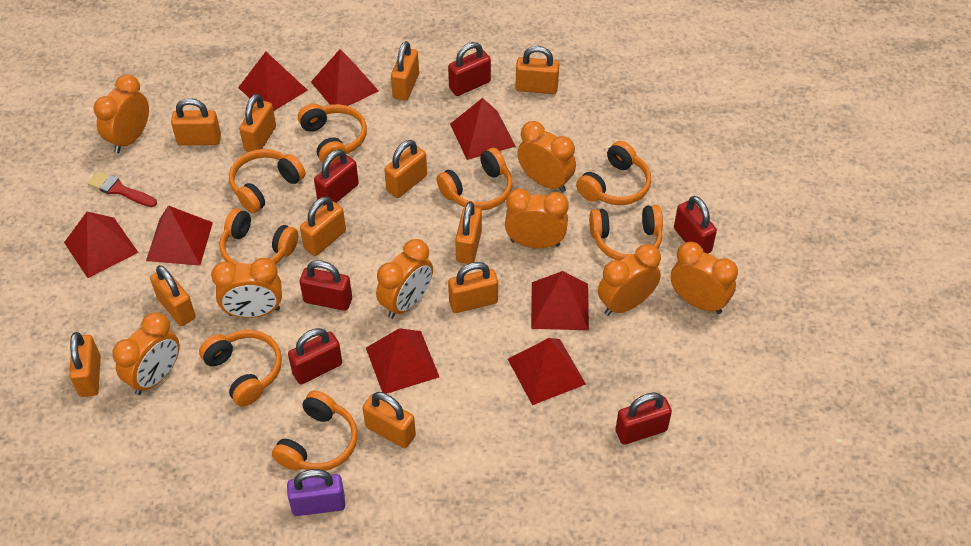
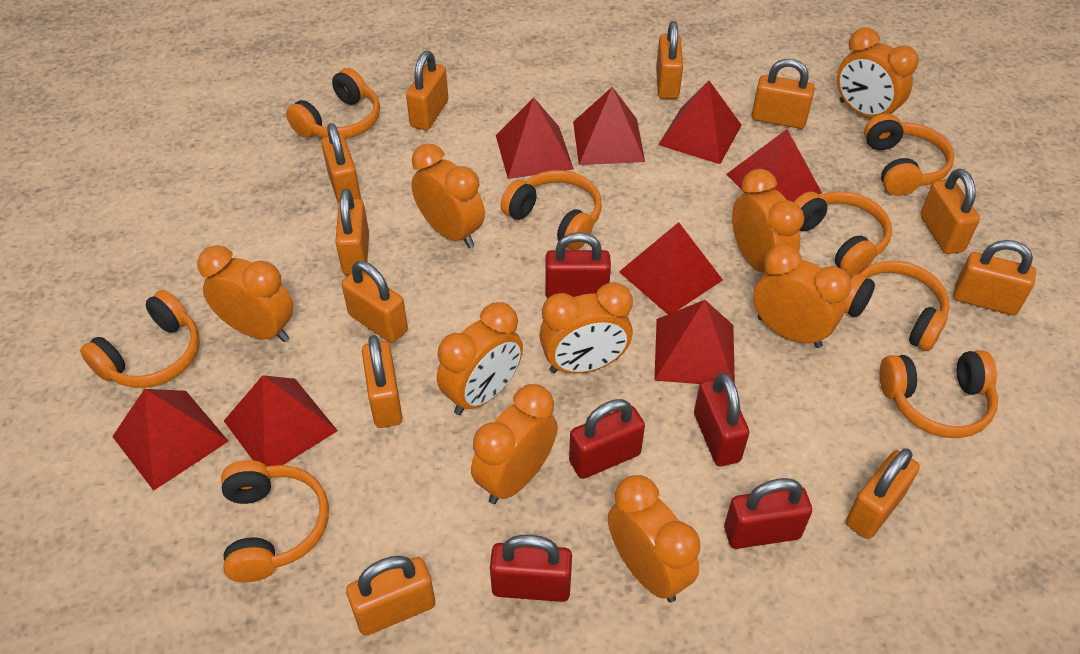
orange clock: 8 -> 9
purple padlock: 1 -> 0
red brush: 1 -> 0
red padlock: 6 -> 5

